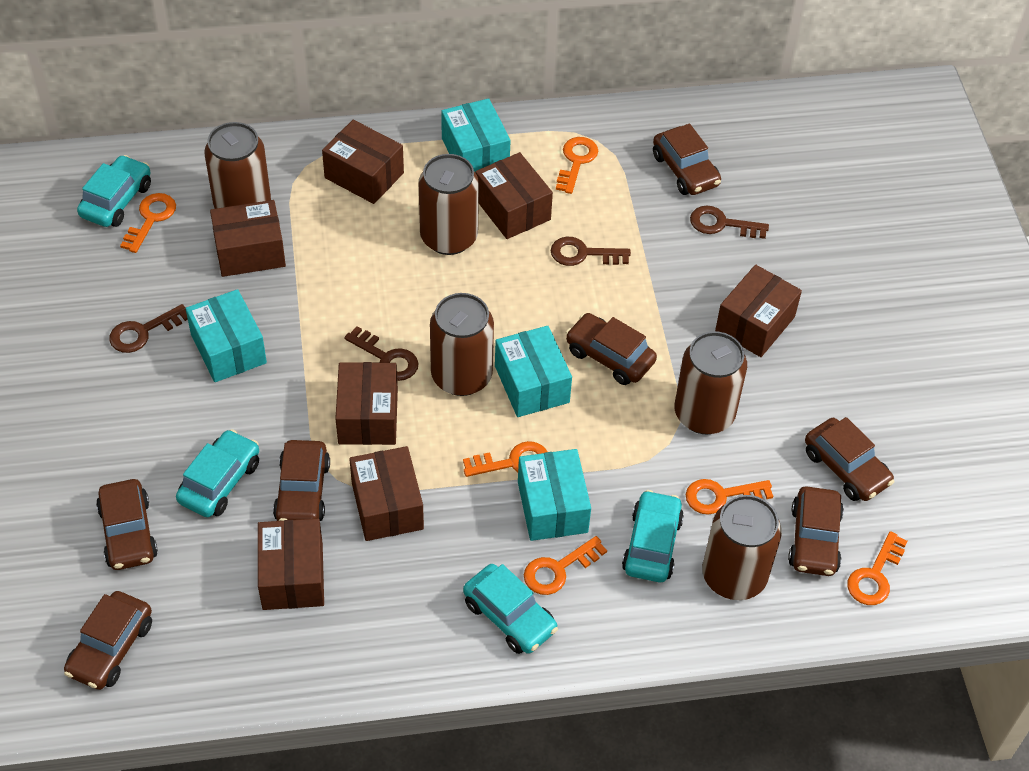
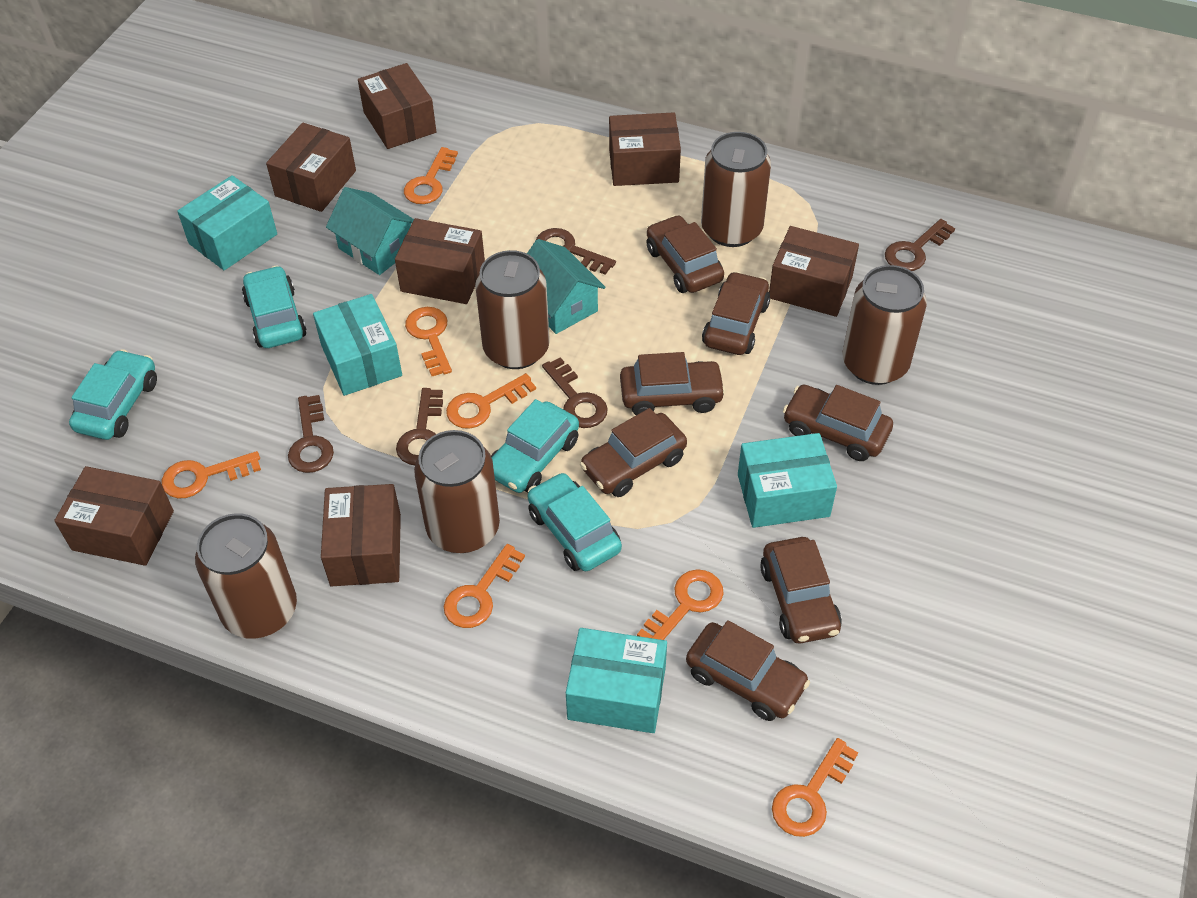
brown key: 4 -> 5
orange key: 6 -> 7
turquoise house: 0 -> 2

